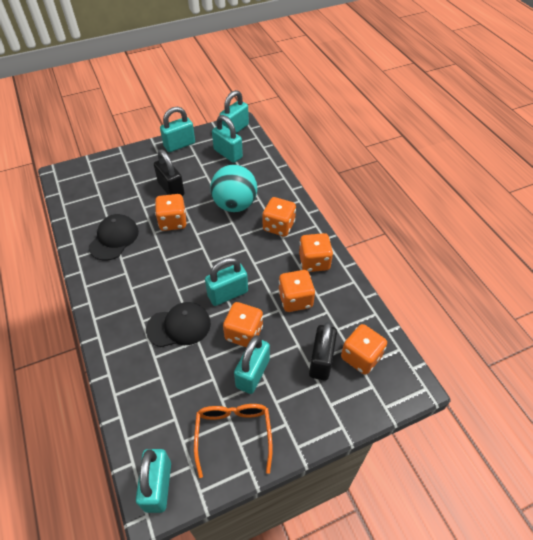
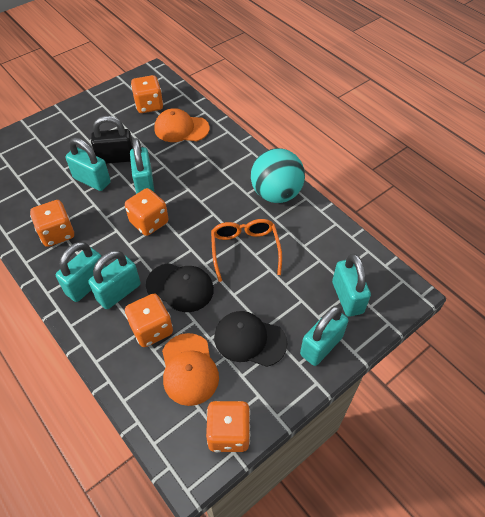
black padlock: 2 -> 1
orange cap: 0 -> 2
orange dice: 6 -> 5

